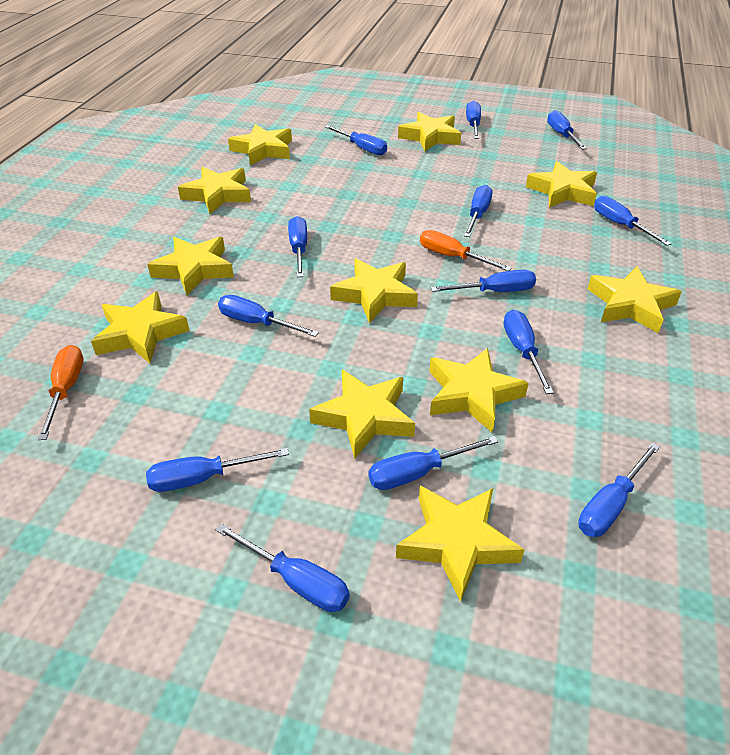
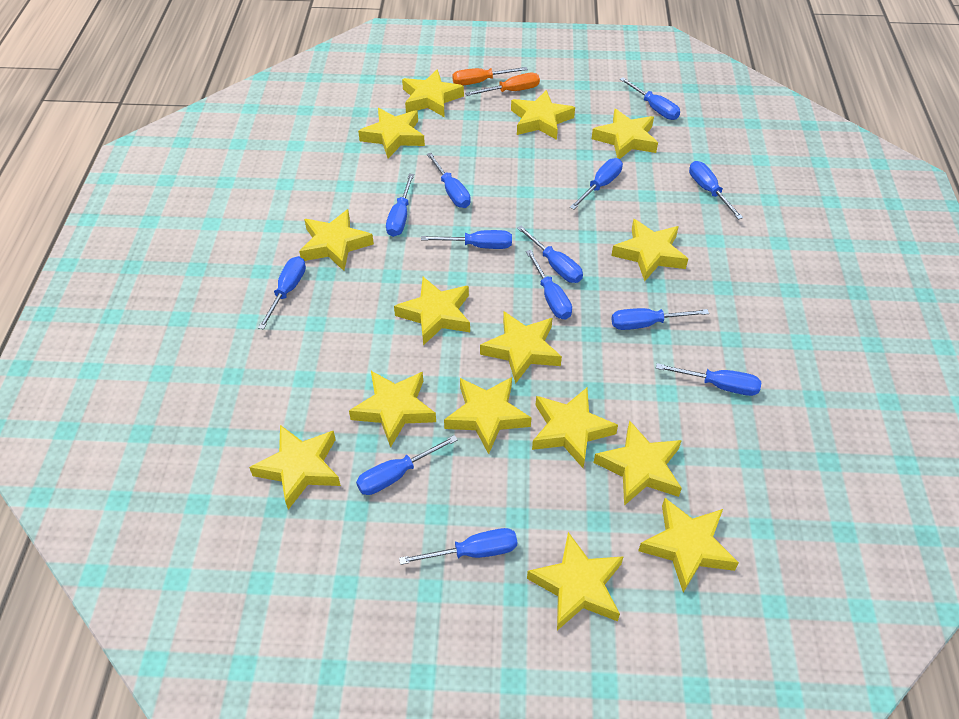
yellow star: 11 -> 15

